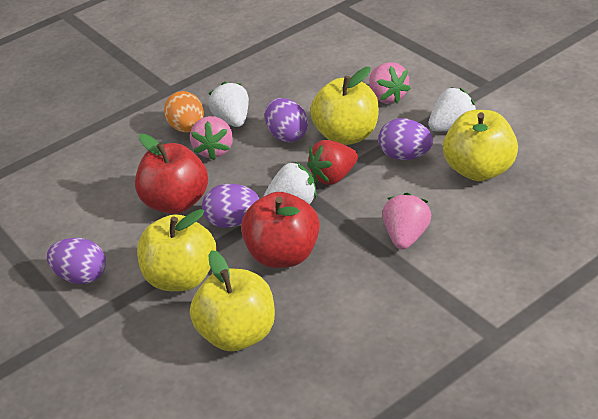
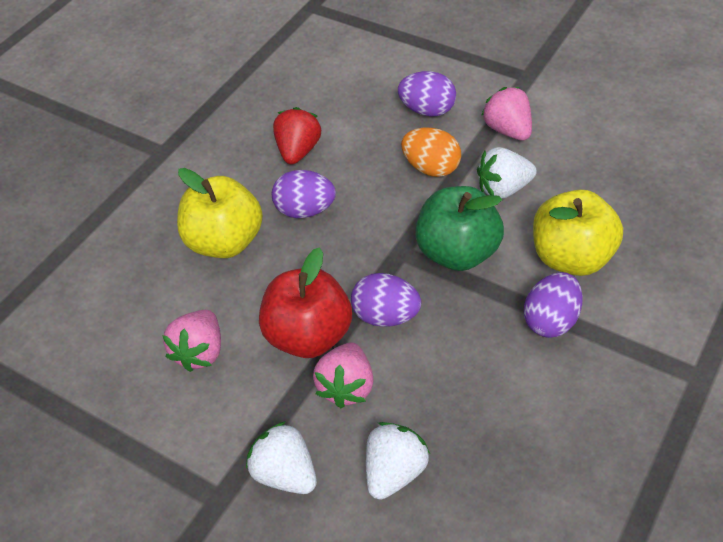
green apple: 0 -> 1
red apple: 2 -> 1
yellow apple: 4 -> 2

